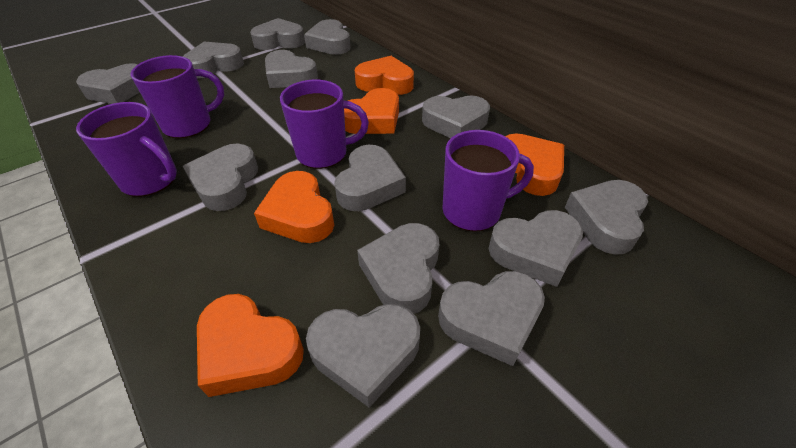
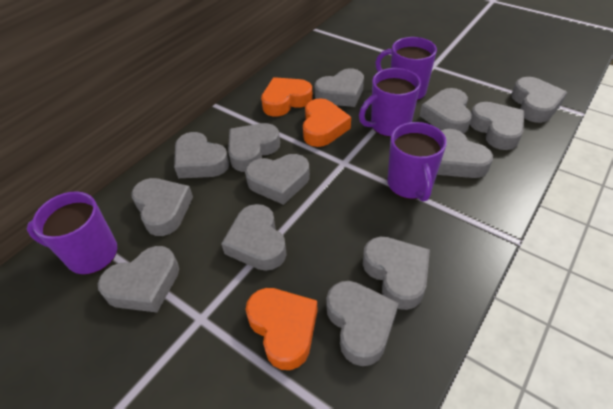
orange heart: 5 -> 3

